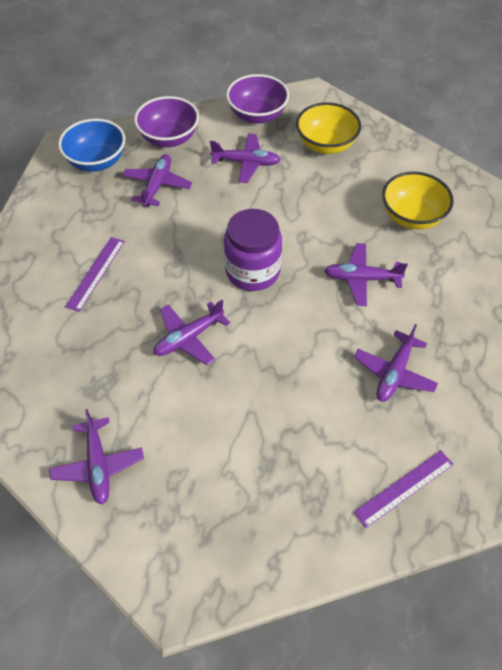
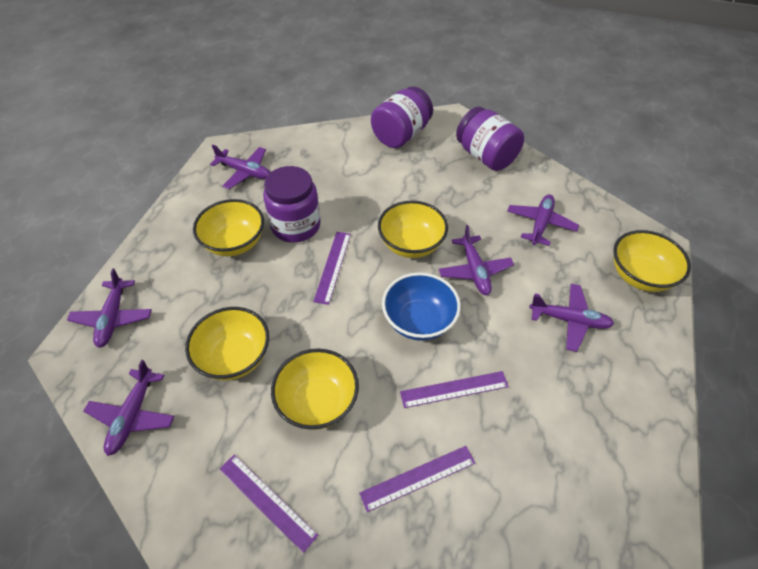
purple bowl: 2 -> 0
purple jar: 1 -> 3
purple ruler: 2 -> 4
yellow bowl: 2 -> 5

